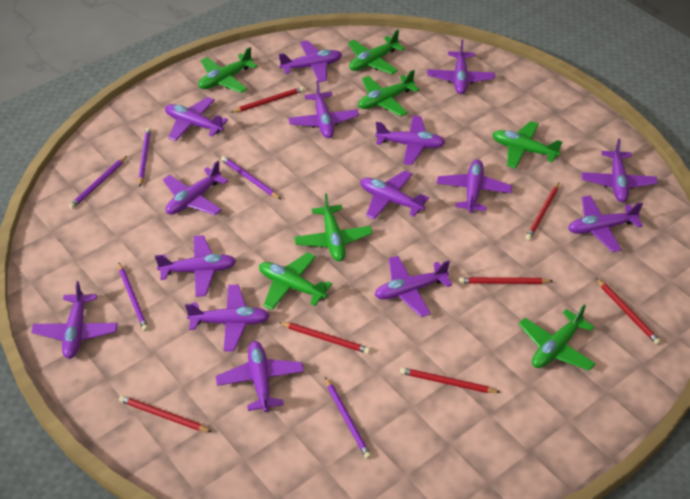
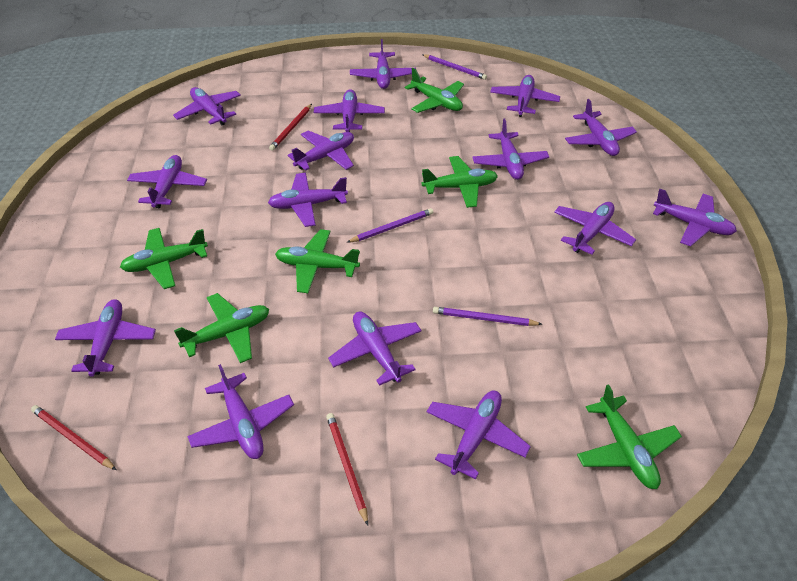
green plane: 7 -> 6
purple pencil: 5 -> 3
red pencil: 7 -> 3

